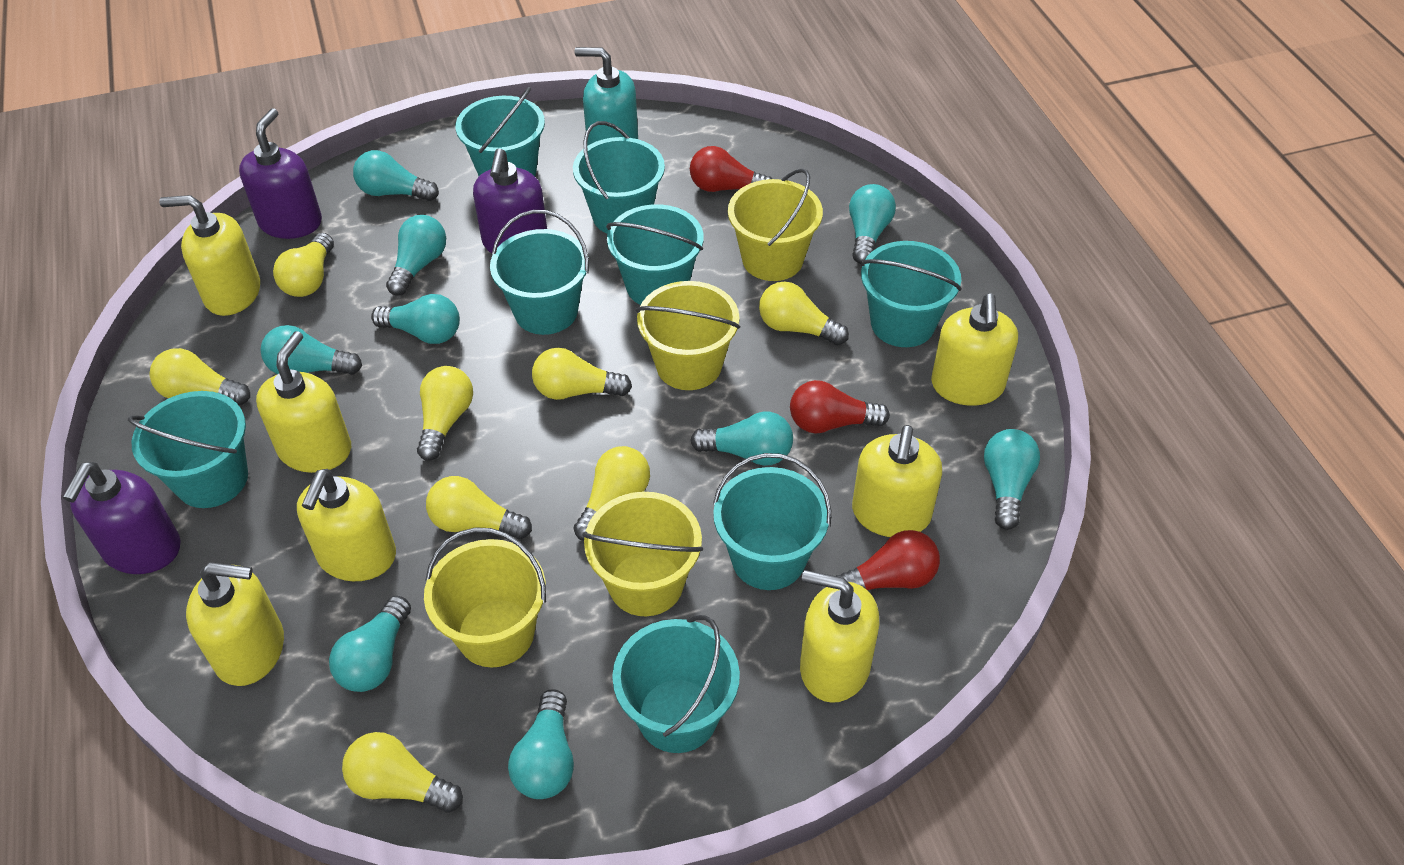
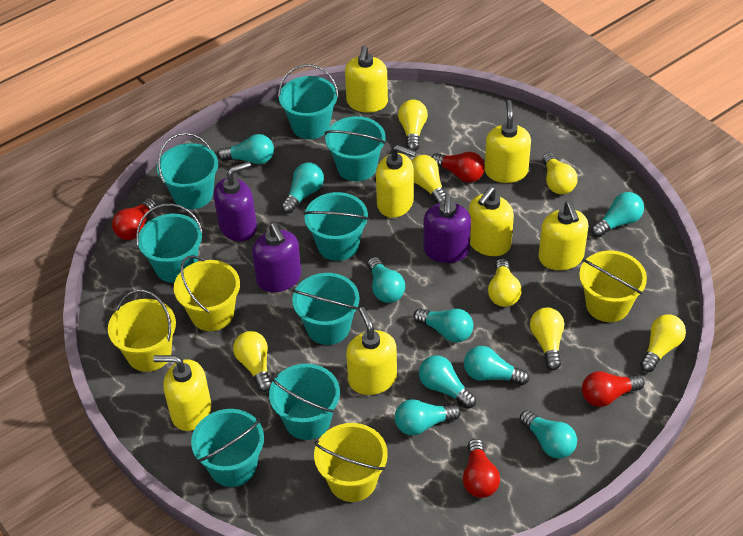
red light bulb: 3 -> 4
turquoise soap dispenser: 1 -> 0
yellow light bulb: 8 -> 7

